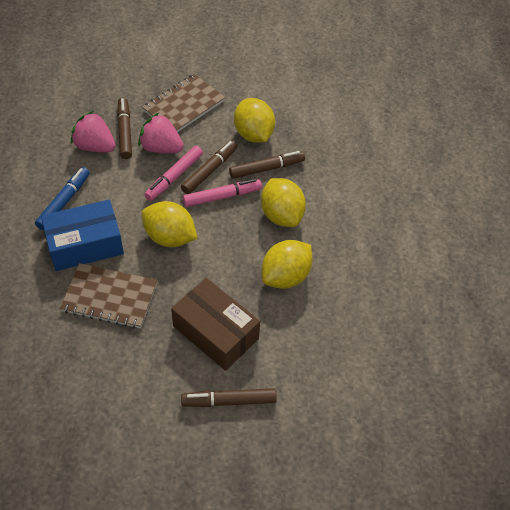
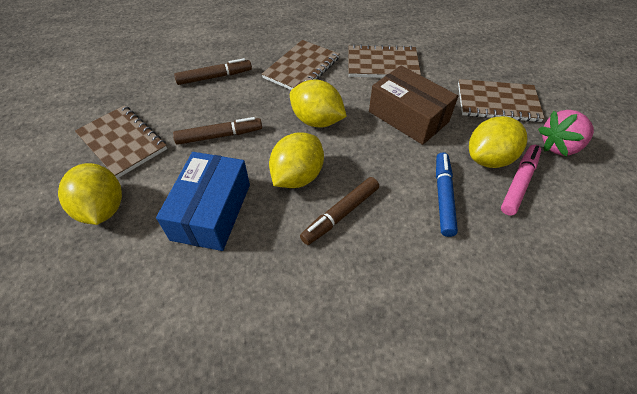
brown marker: 4 -> 3
brown notebook: 2 -> 4
pink marker: 2 -> 1
pink strawberry: 2 -> 1

